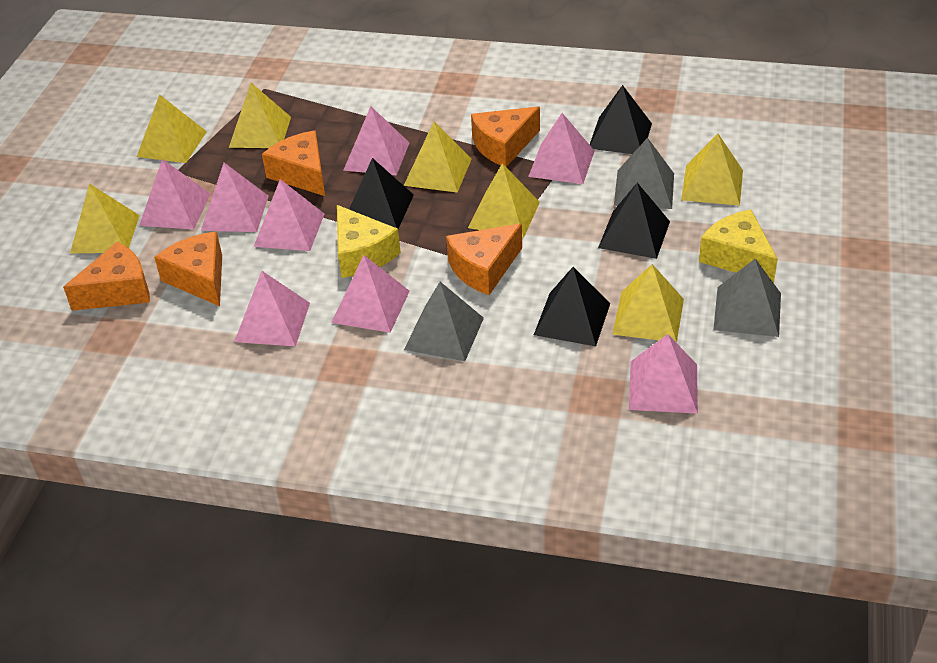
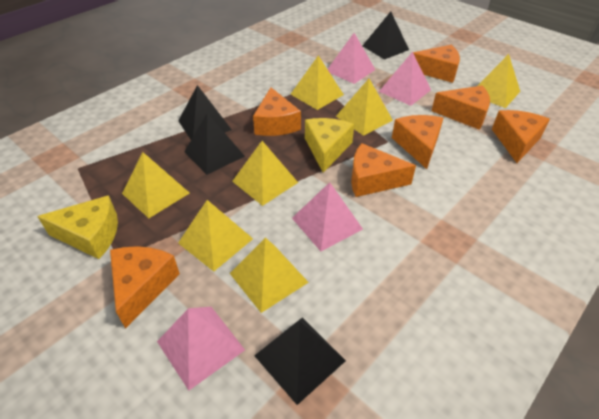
grey pyramid: 3 -> 0
orange cheese: 5 -> 7
pink pyramid: 8 -> 4

